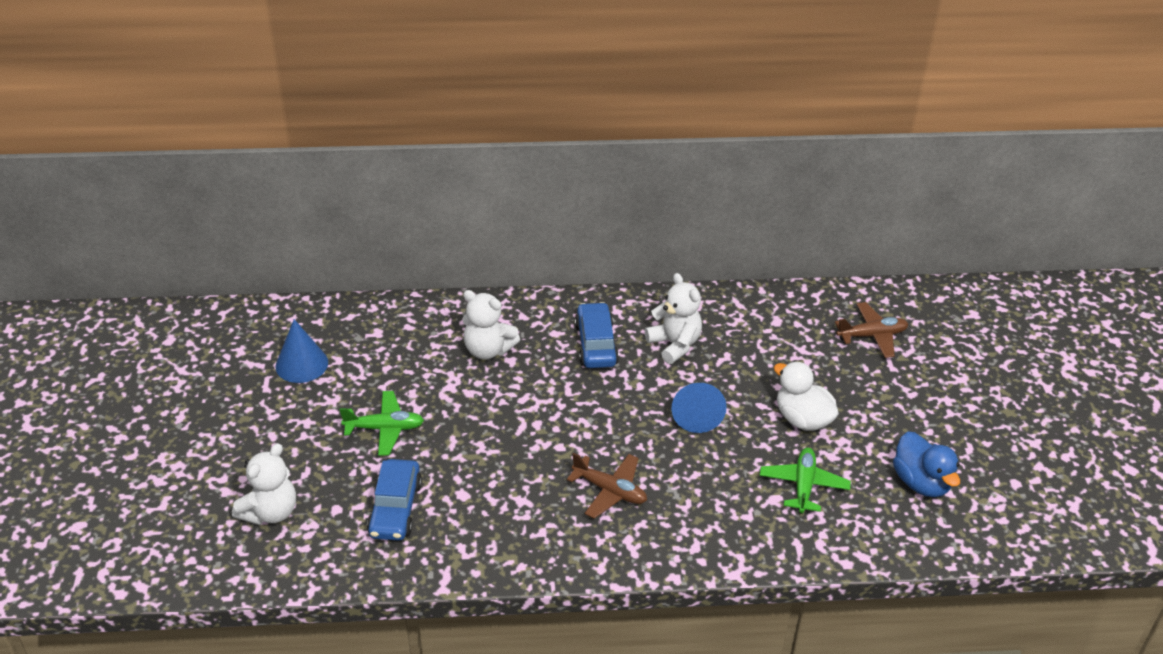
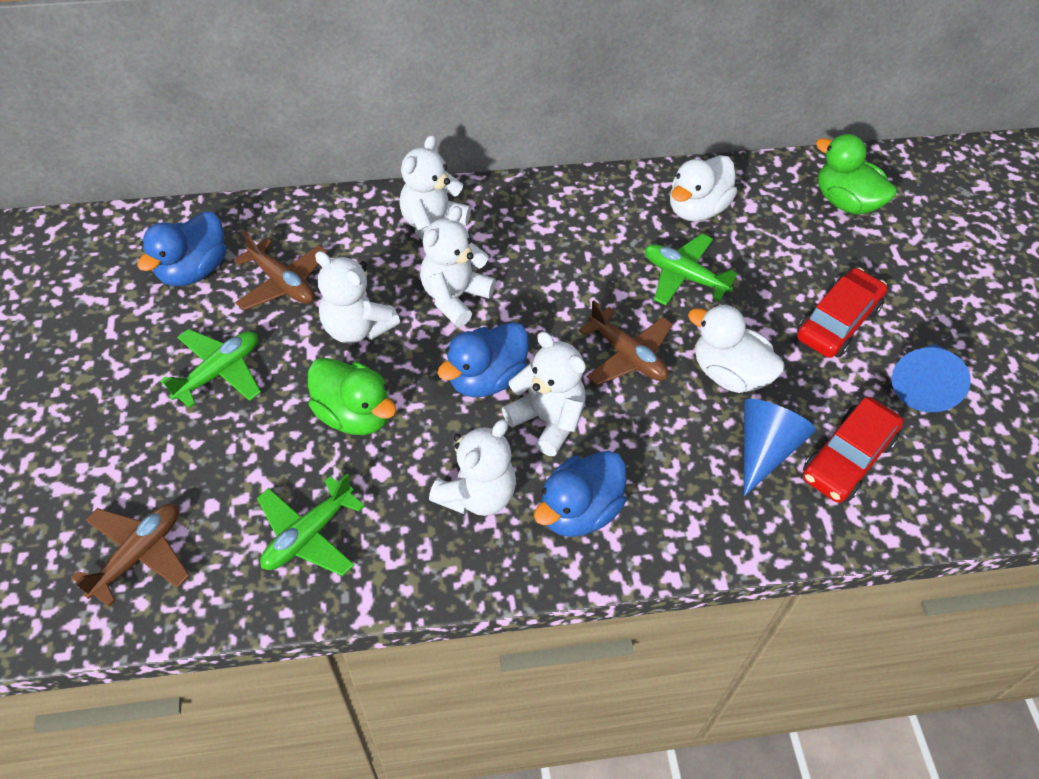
blue car: 2 -> 0
blue duck: 1 -> 3
brown plane: 2 -> 3
green duck: 0 -> 2
green plane: 2 -> 3
red car: 0 -> 2
white duck: 1 -> 2
white teddy bear: 3 -> 5

